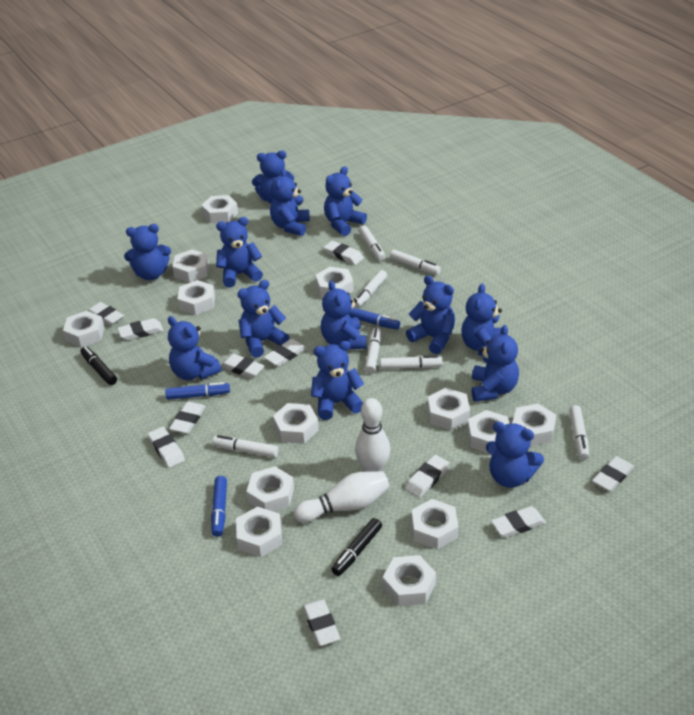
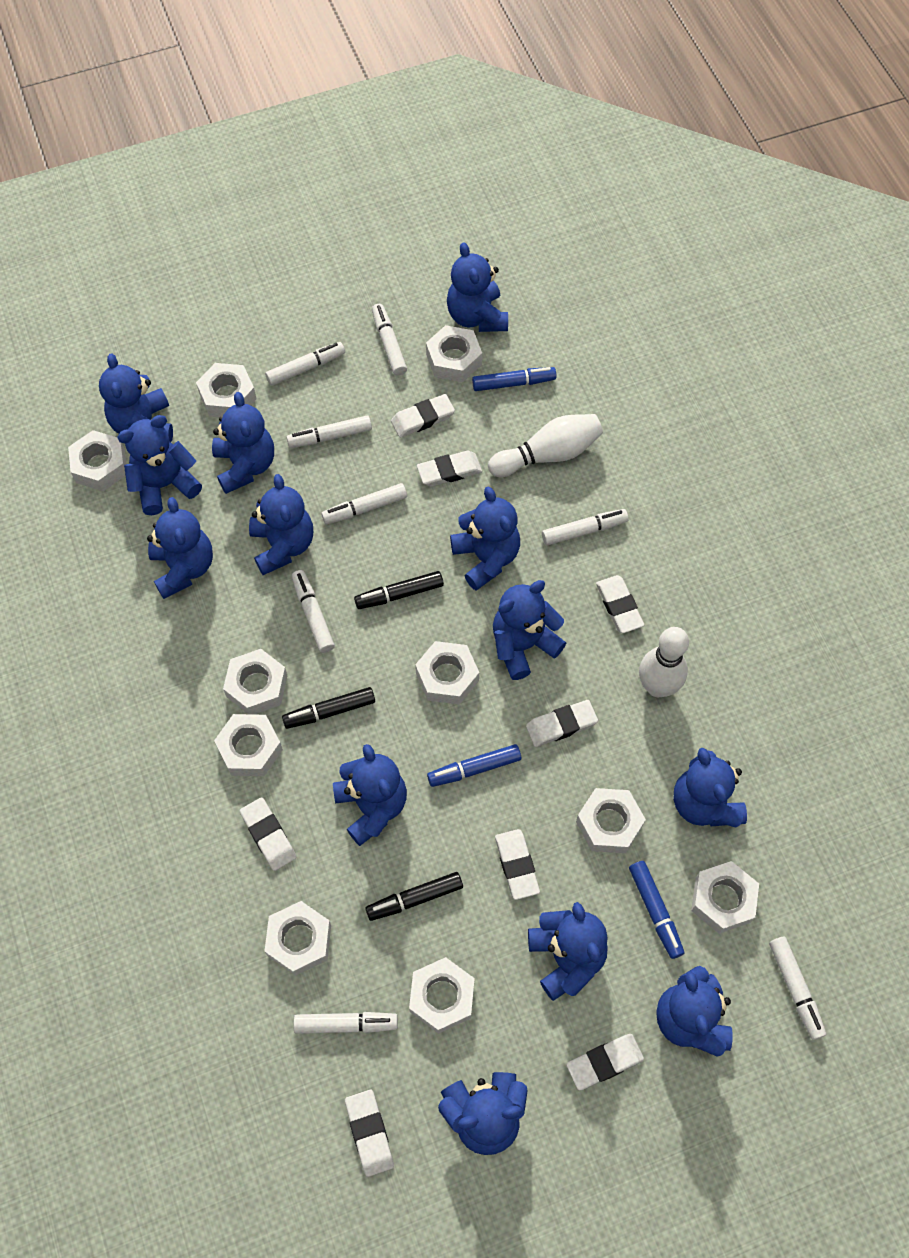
black marker: 2 -> 3
white eraser: 11 -> 8
white marker: 7 -> 8
white nut: 13 -> 10

